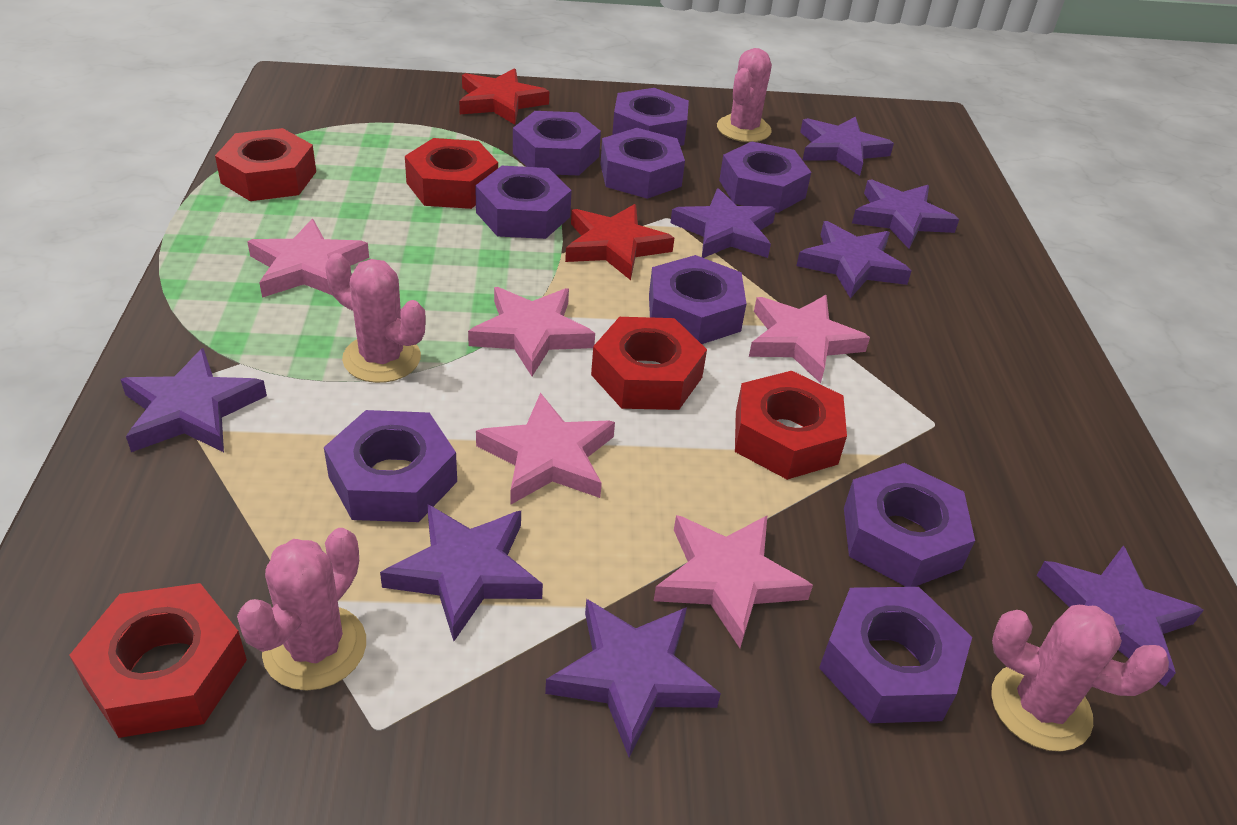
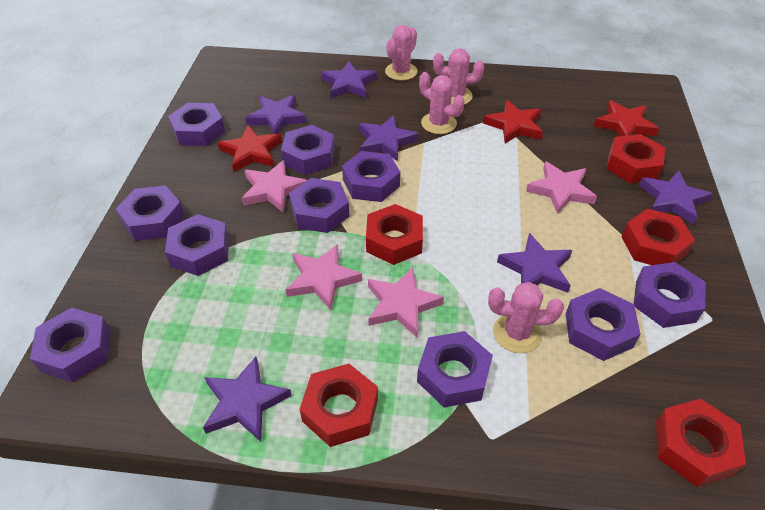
pink star: 5 -> 4
purple nut: 9 -> 10
purple star: 8 -> 6
red star: 2 -> 3

